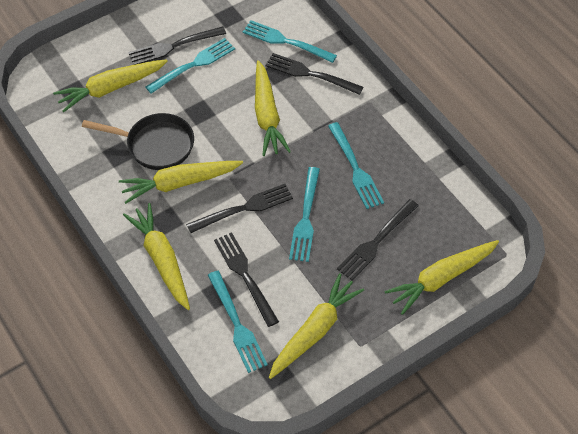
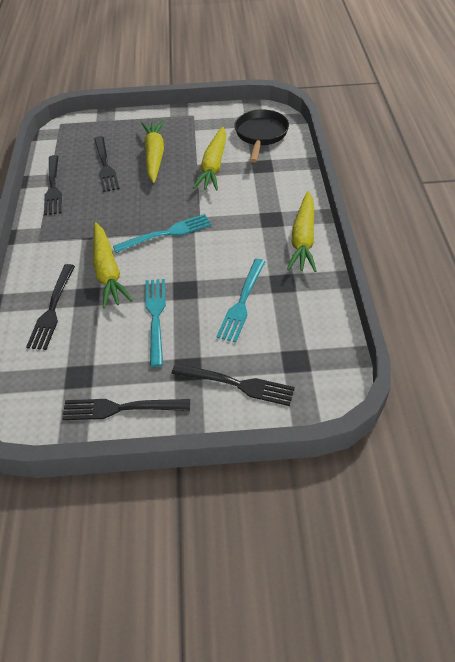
turquoise fork: 5 -> 3
yellow carrot: 6 -> 4

